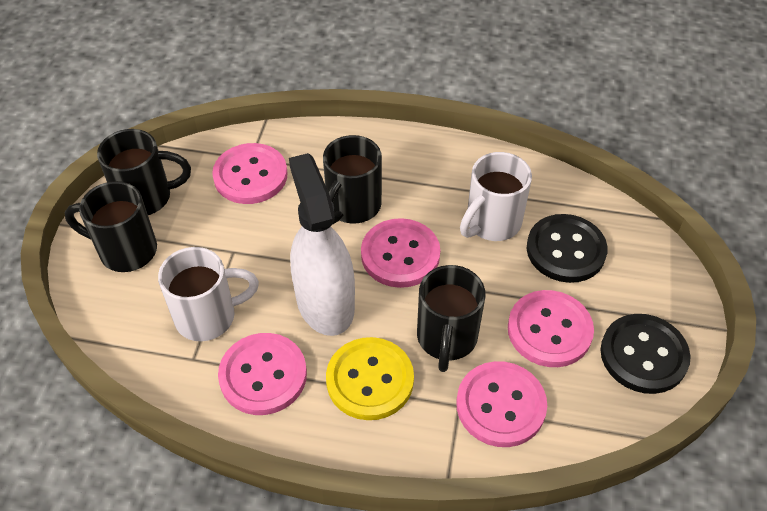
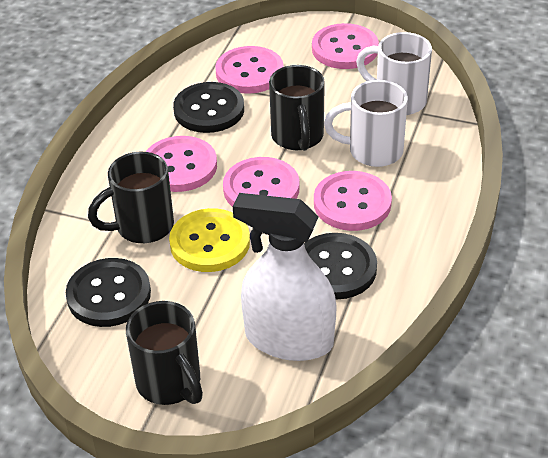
black button: 2 -> 3
black mug: 4 -> 3

